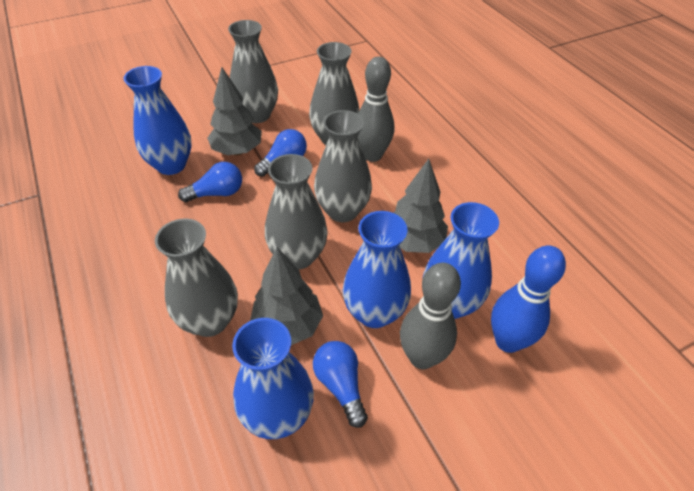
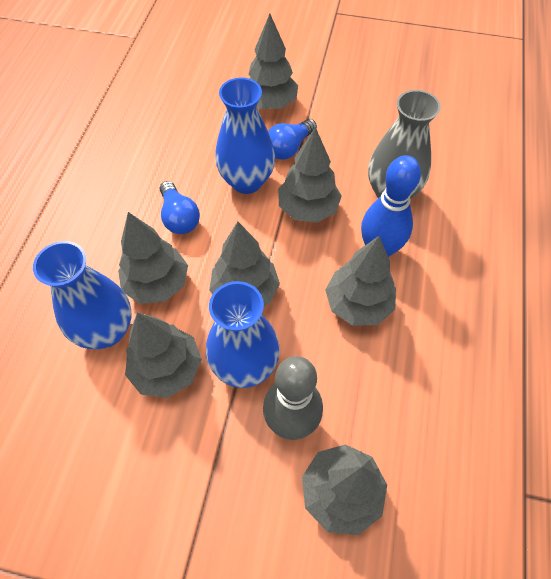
blue light bulb: 3 -> 2
blue vase: 4 -> 3
grey bowling pin: 2 -> 1
grey tree: 3 -> 7
grey vase: 5 -> 1

